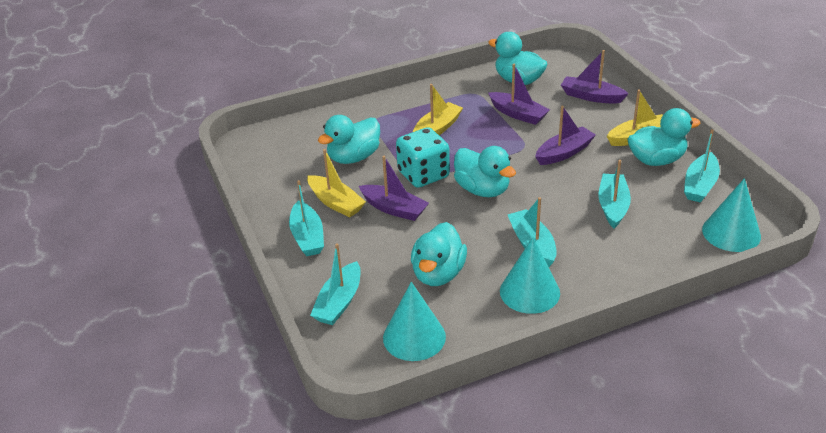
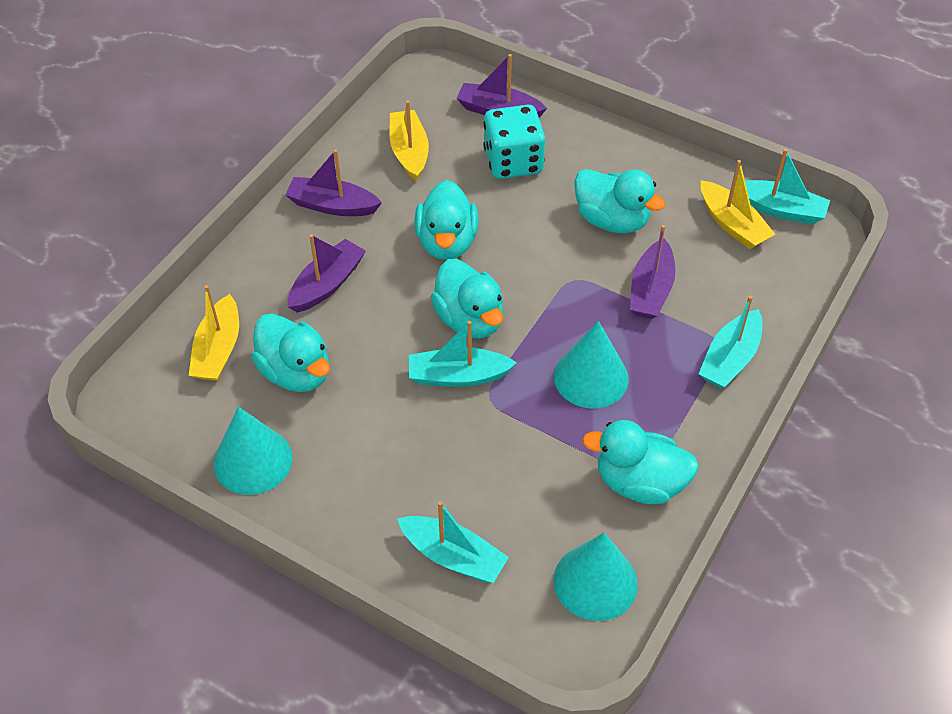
turquoise boat: 5 -> 4

